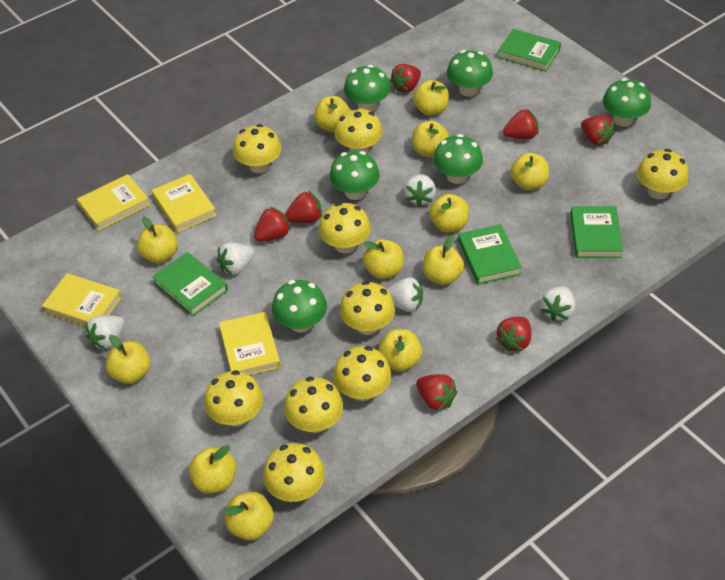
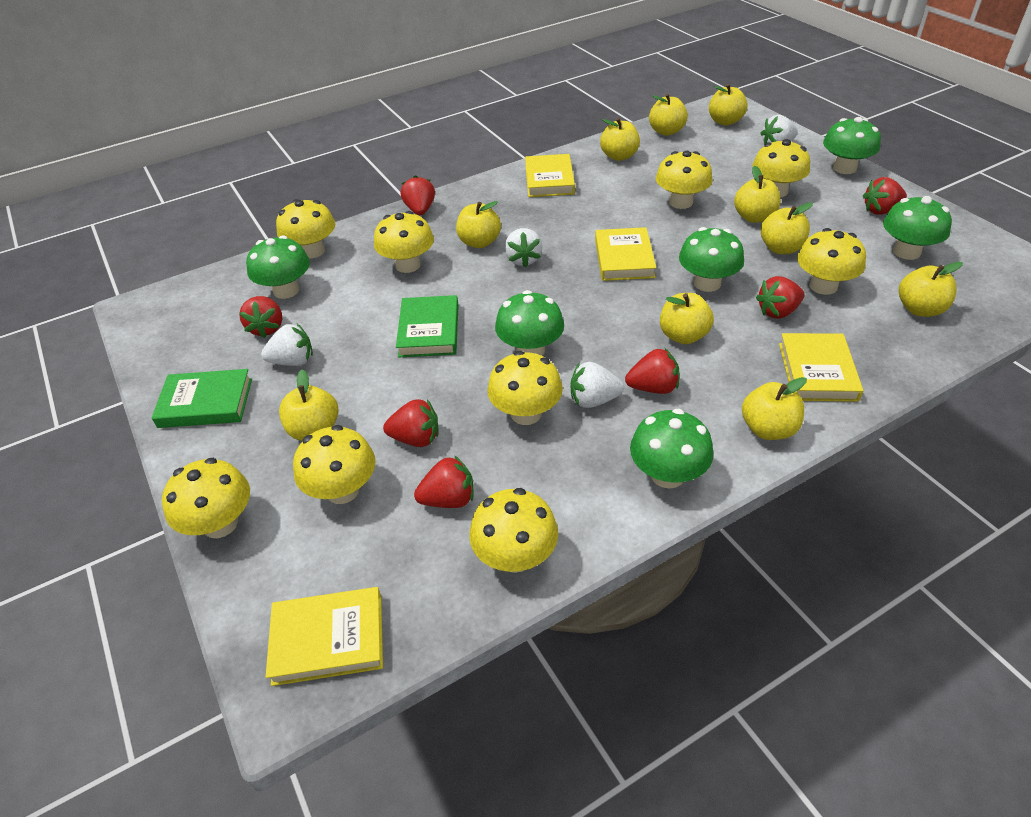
green book: 4 -> 2
white strawberry: 5 -> 4
yellow apple: 12 -> 10

